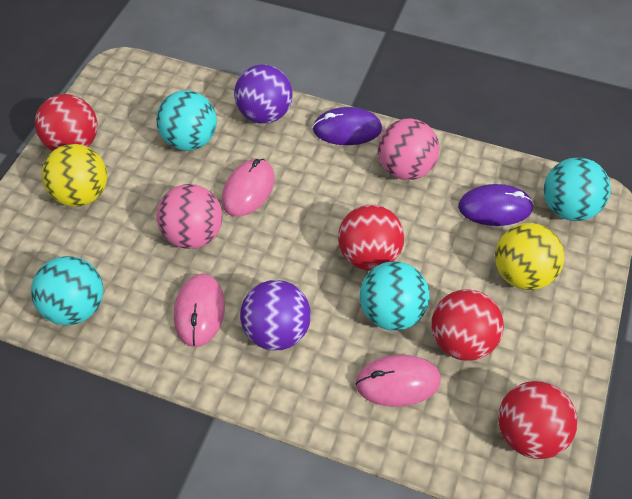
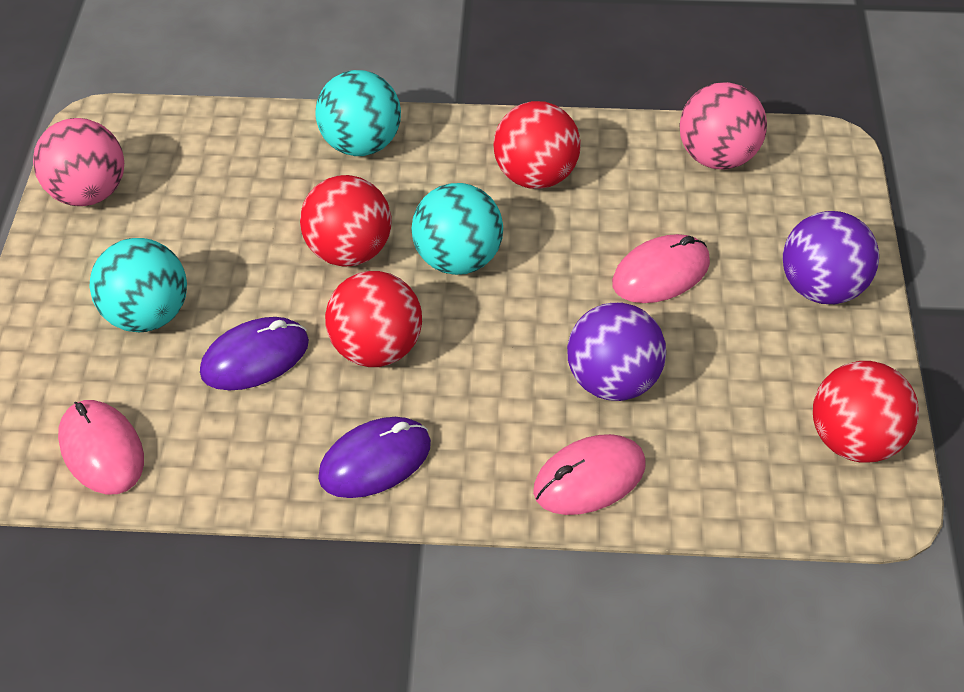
turquoise ball: 4 -> 3
yellow ball: 2 -> 0

